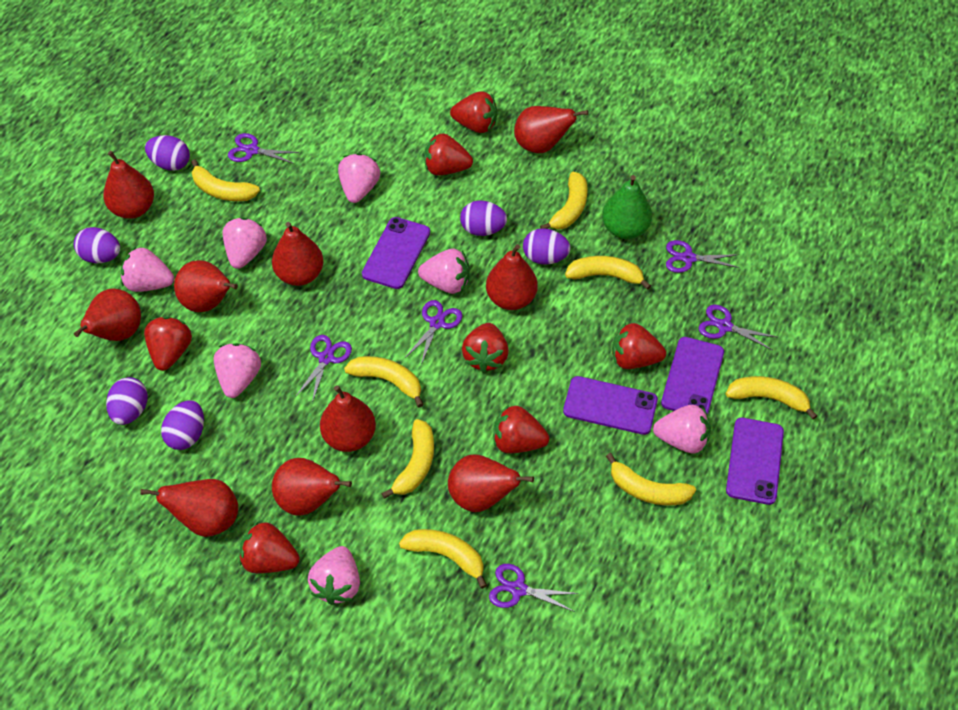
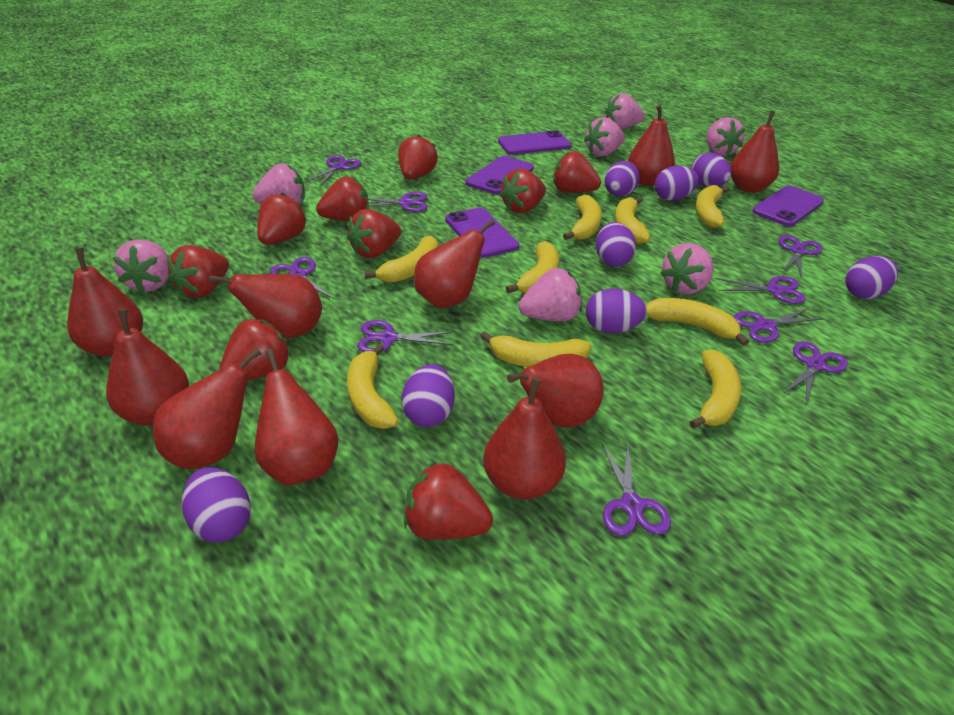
green pear: 1 -> 0
purple egg: 6 -> 8
purple scissors: 6 -> 9
red strawberry: 7 -> 9
yellow banana: 8 -> 9

